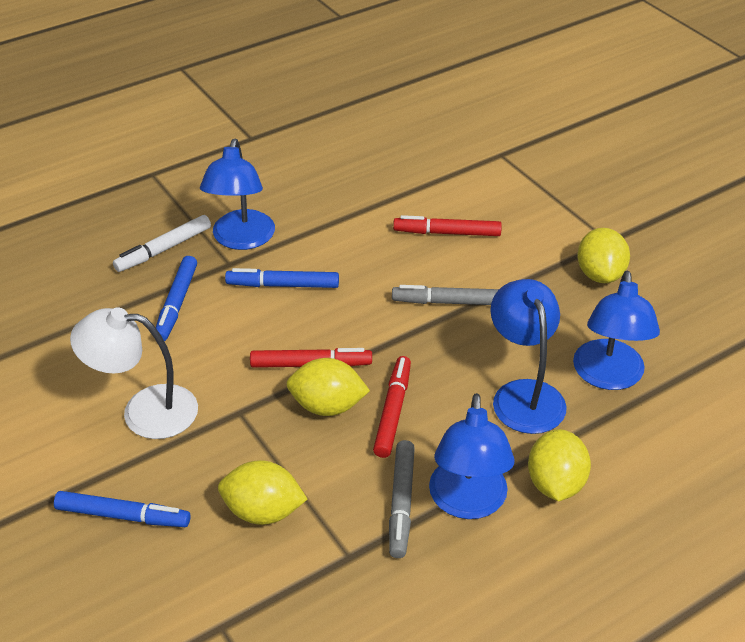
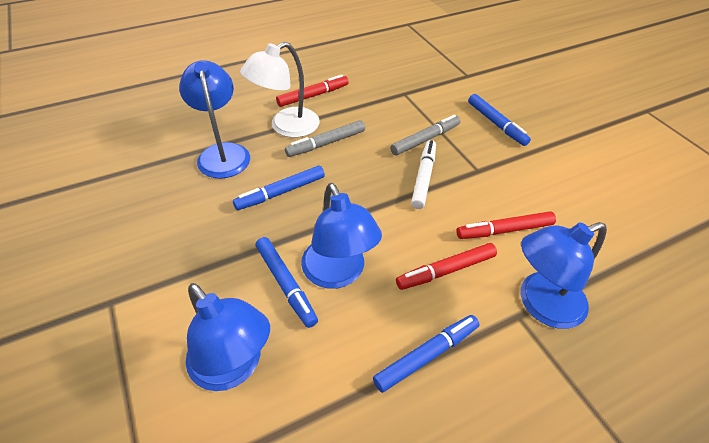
blue marker: 3 -> 4
yellow lemon: 4 -> 0

